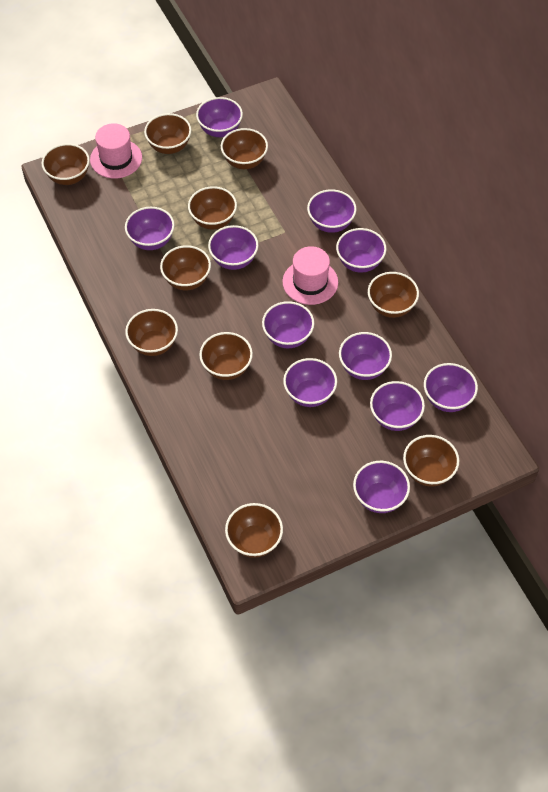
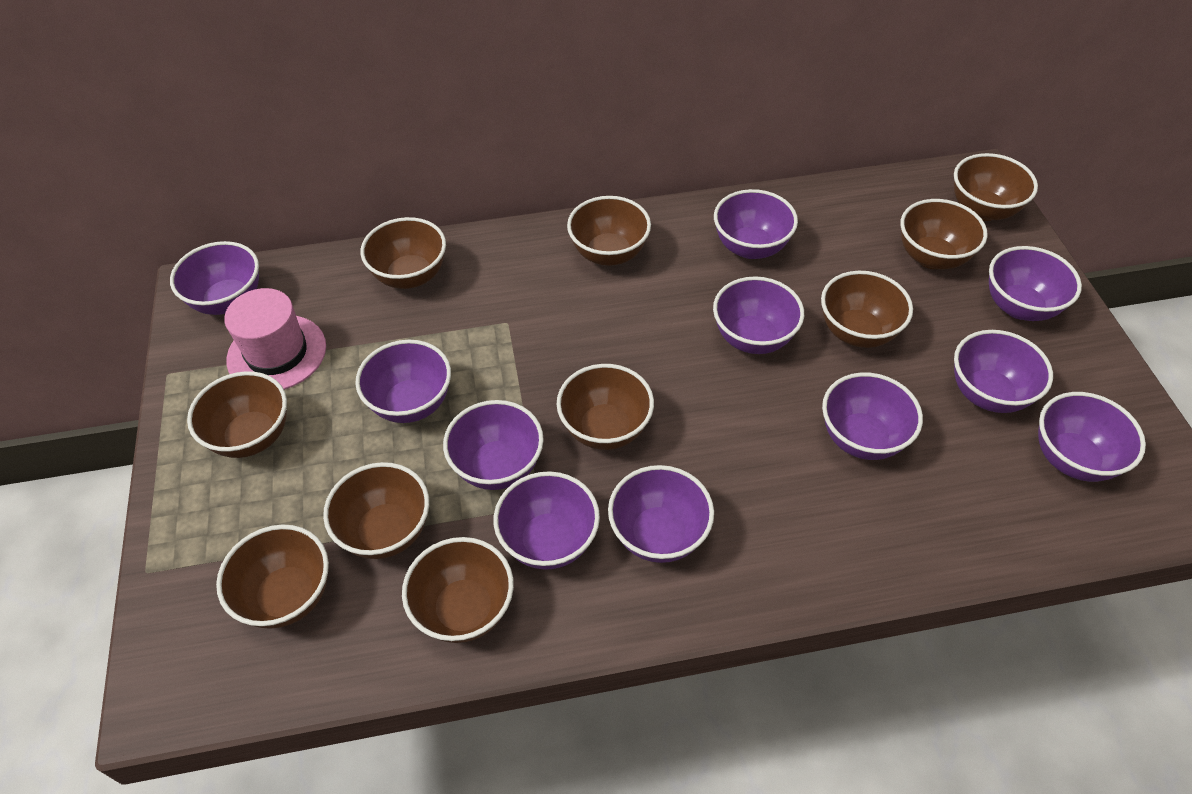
pink hat: 2 -> 1

